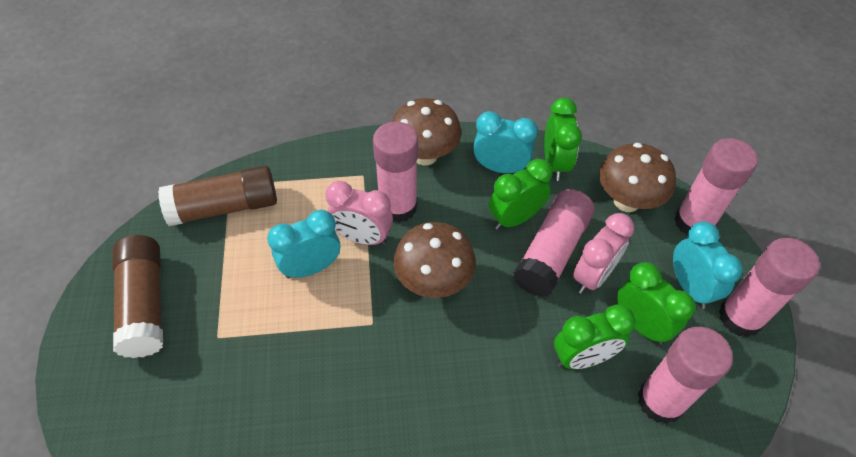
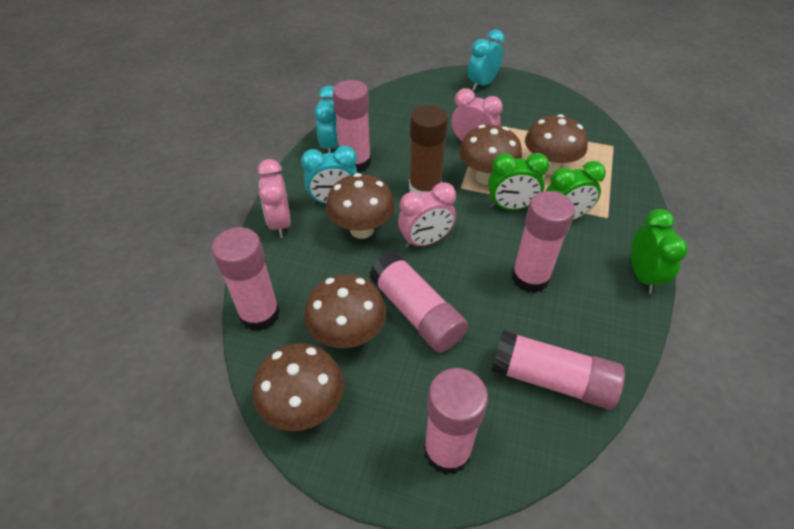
brown glue stick: 2 -> 1
brown mushroom: 3 -> 5
green clock: 4 -> 3
pink clock: 2 -> 3
pink glue stick: 5 -> 6

